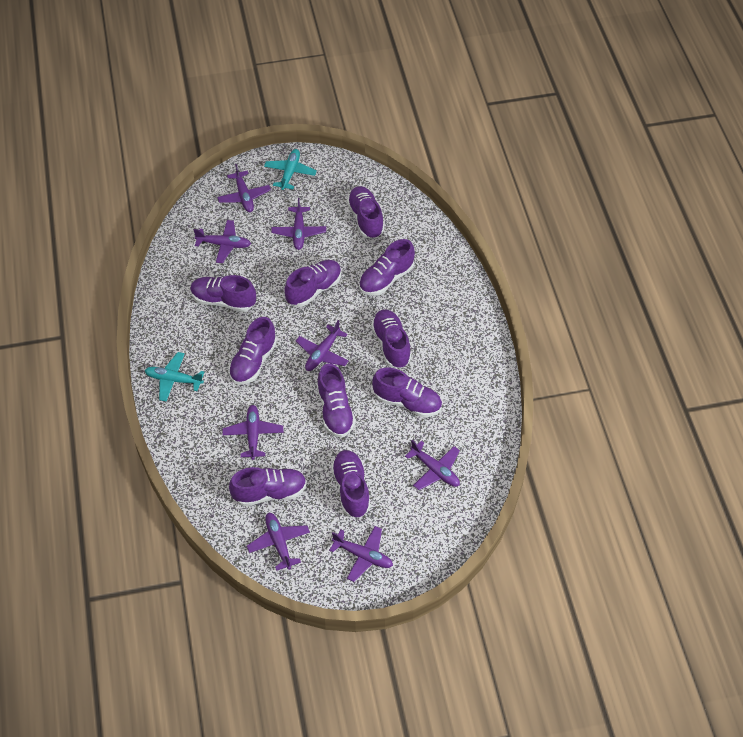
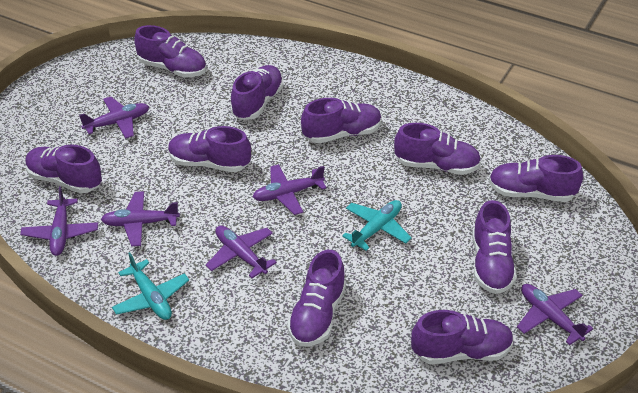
purple plane: 8 -> 6

